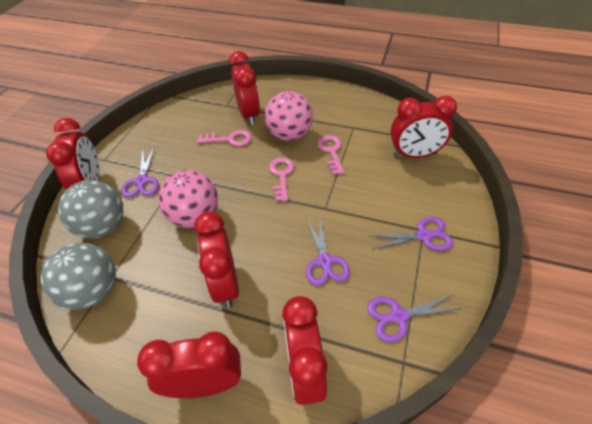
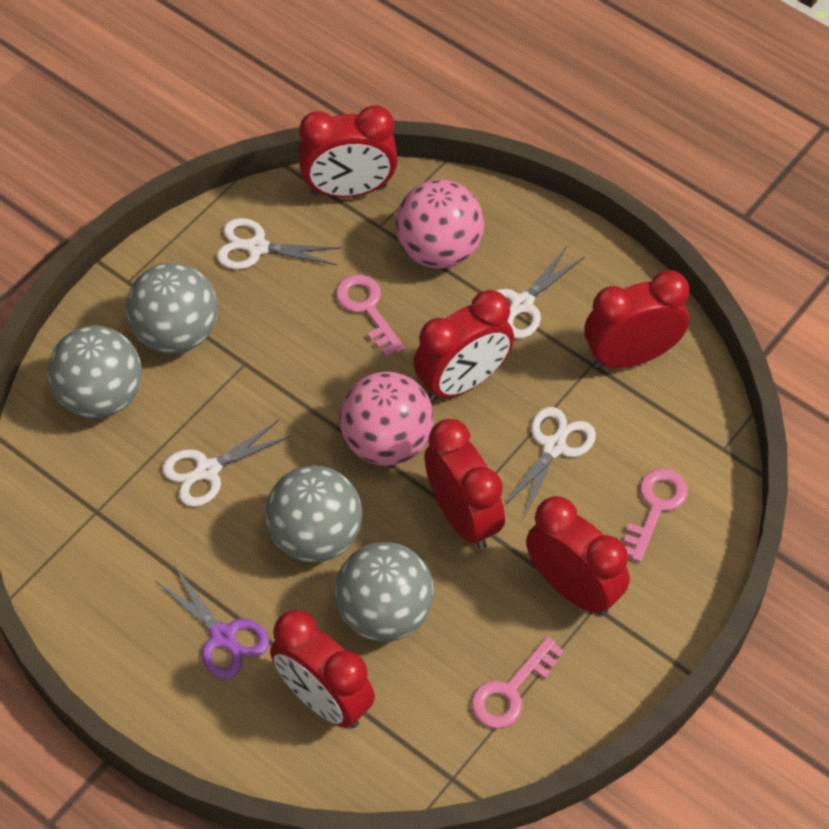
grey ball: 2 -> 4
purple scissors: 4 -> 1
white scissors: 0 -> 4

